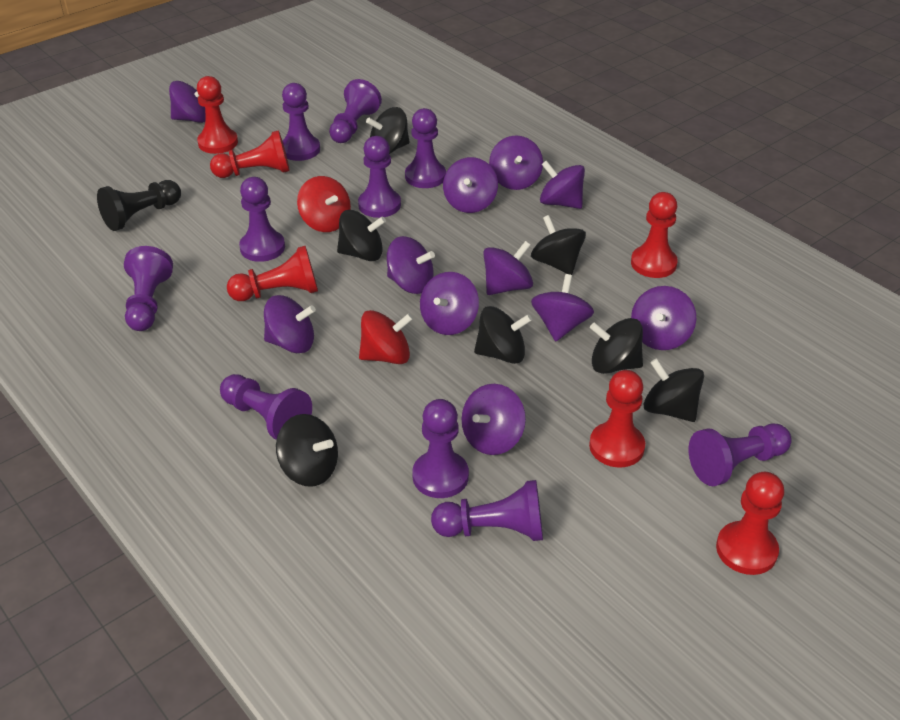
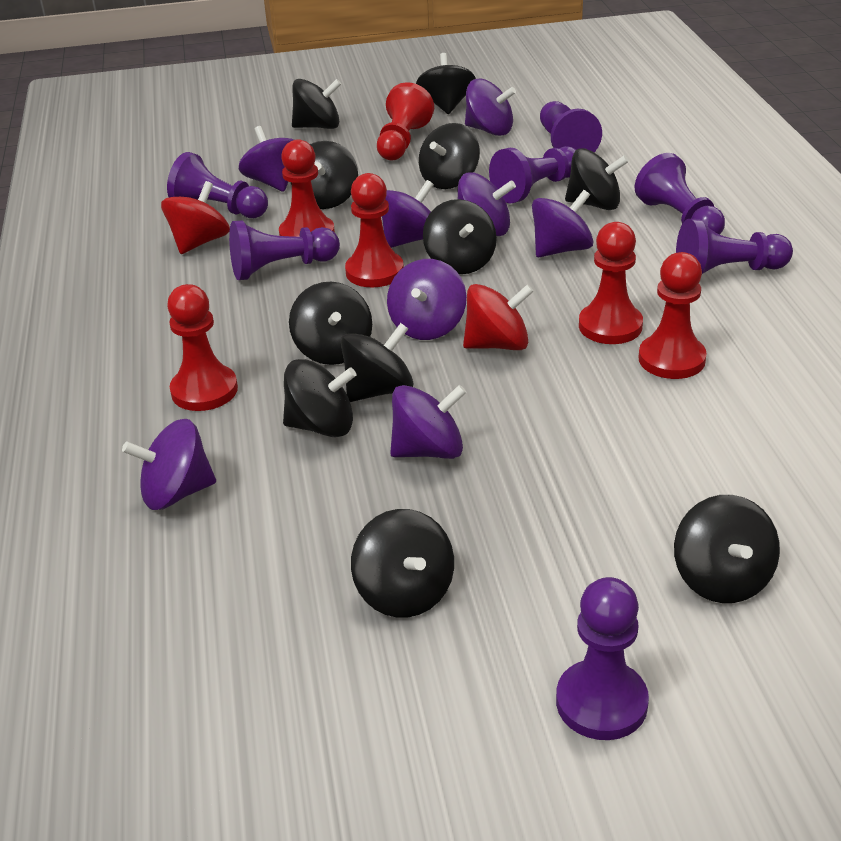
black pawn: 1 -> 0
black spinning top: 7 -> 11
purple pawn: 10 -> 7
purple spinning top: 11 -> 8

